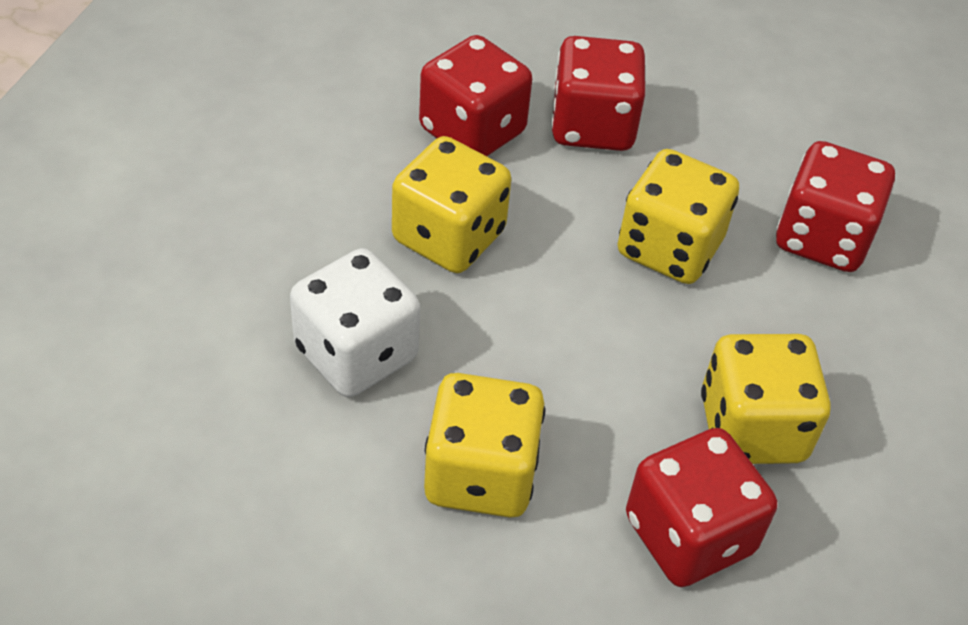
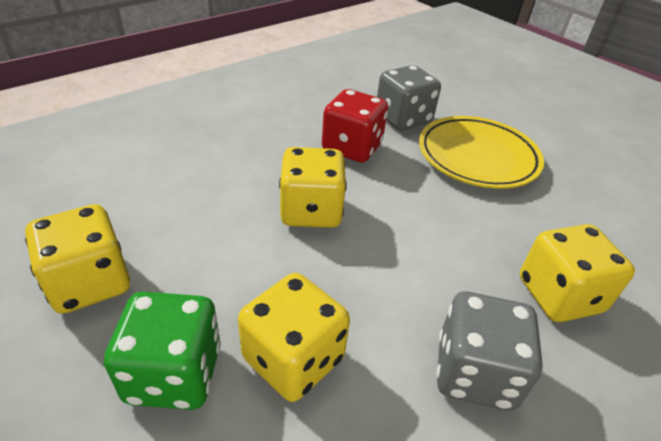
green dice: 0 -> 1
grey dice: 0 -> 2
red dice: 4 -> 1
white dice: 1 -> 0
yellow plate: 0 -> 1

